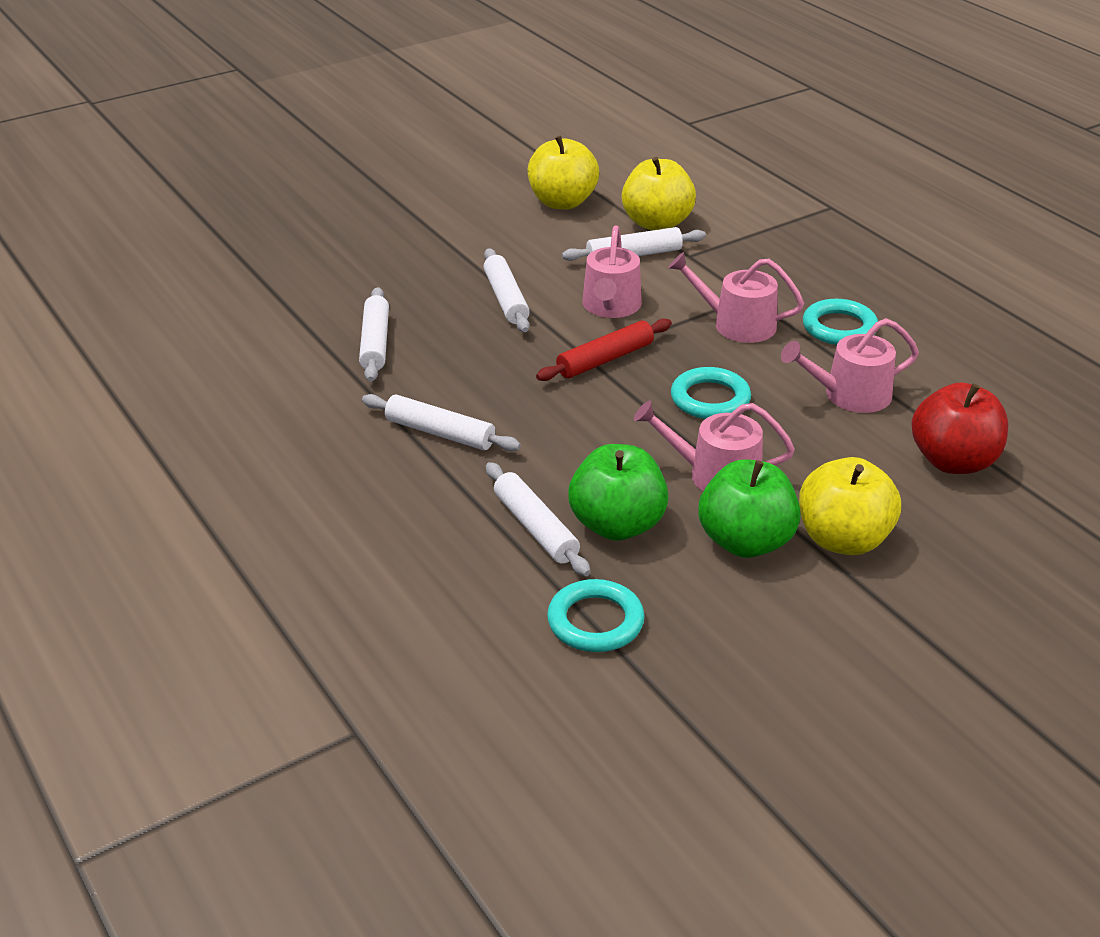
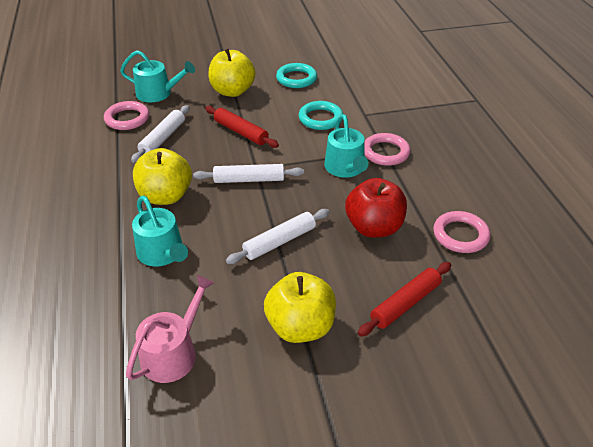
green apple: 2 -> 0
pink ring: 0 -> 3
pink watering can: 4 -> 1
red rolling pin: 1 -> 2
turquoise ring: 3 -> 2
turquoise watering can: 0 -> 3
white rolling pin: 5 -> 3

